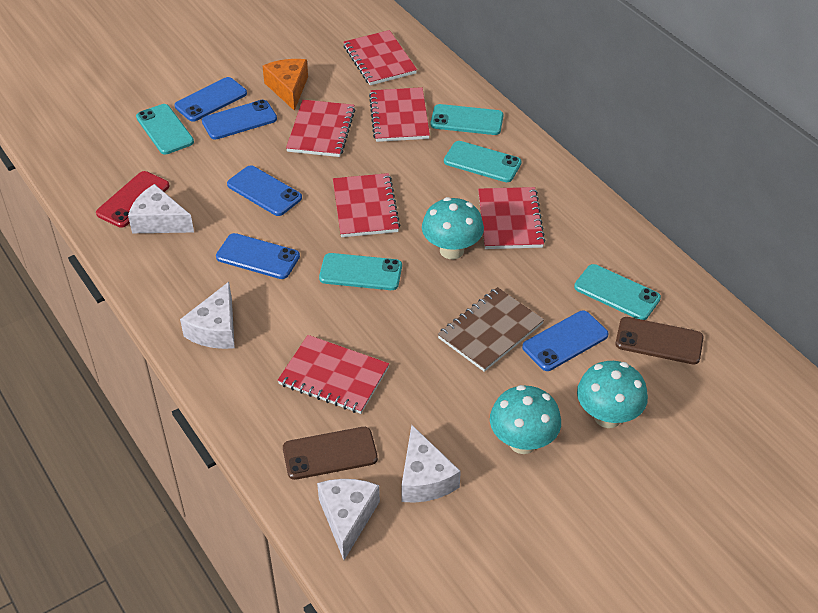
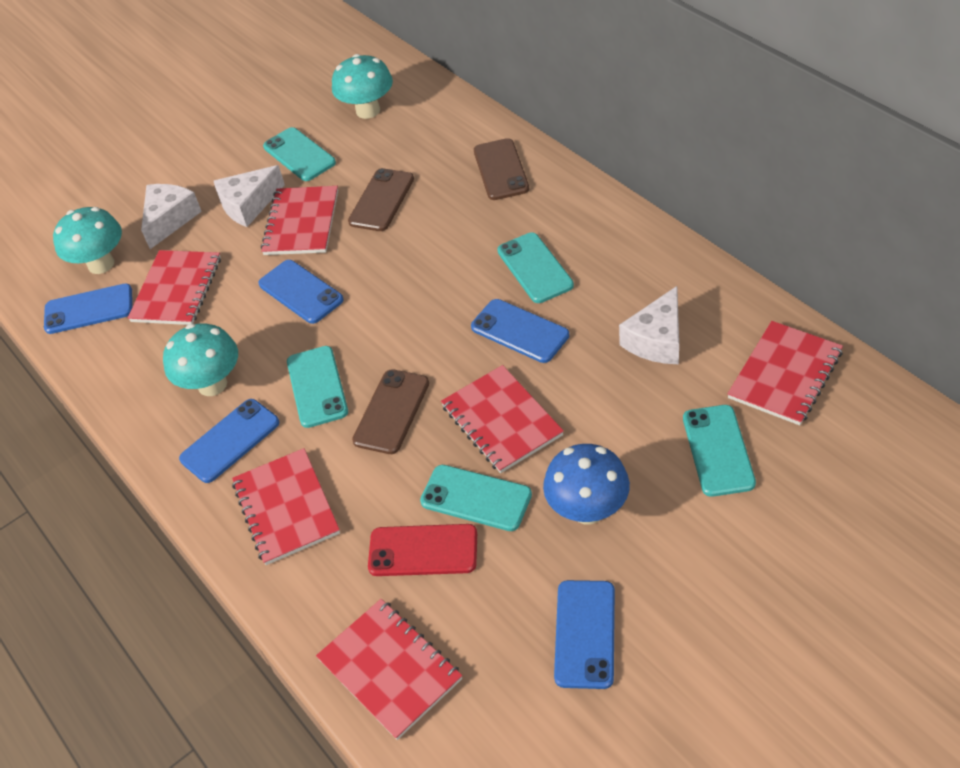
blue mushroom: 0 -> 1
brown notebook: 1 -> 0
brown phone: 2 -> 3
orange cheese: 1 -> 0
white cheese: 4 -> 3

